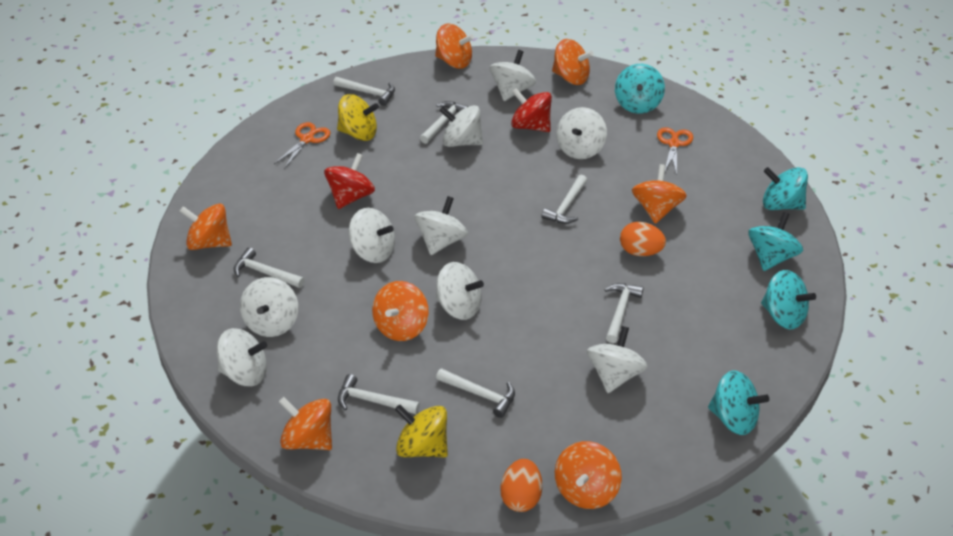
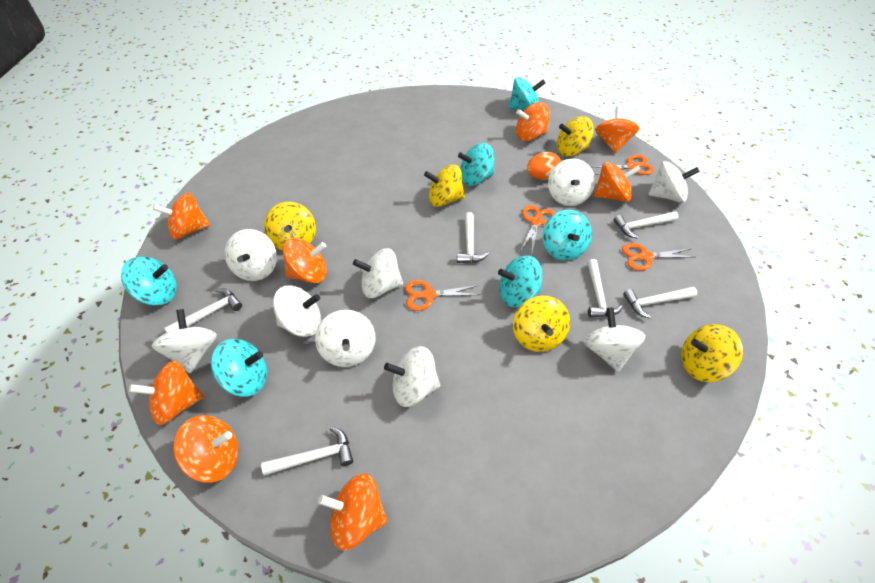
orange egg: 2 -> 1
orange scissors: 2 -> 4
orange spinning top: 7 -> 8
red spinning top: 2 -> 0
turquoise spinning top: 5 -> 6
white hammer: 7 -> 6
yellow spinning top: 2 -> 5

